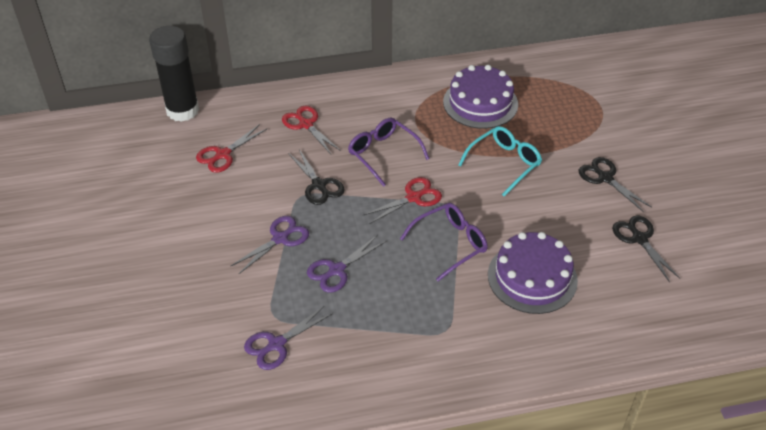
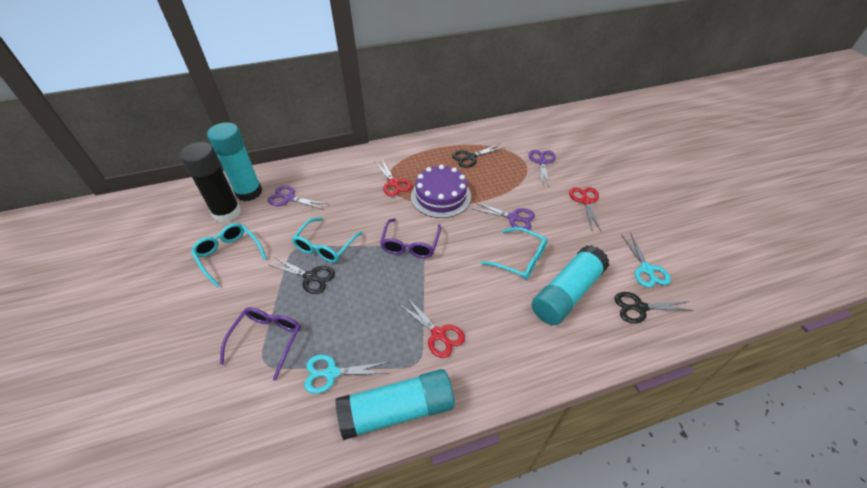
purple cake: 2 -> 1
turquoise glasses: 1 -> 3
turquoise glue stick: 0 -> 3
turquoise scissors: 0 -> 2

